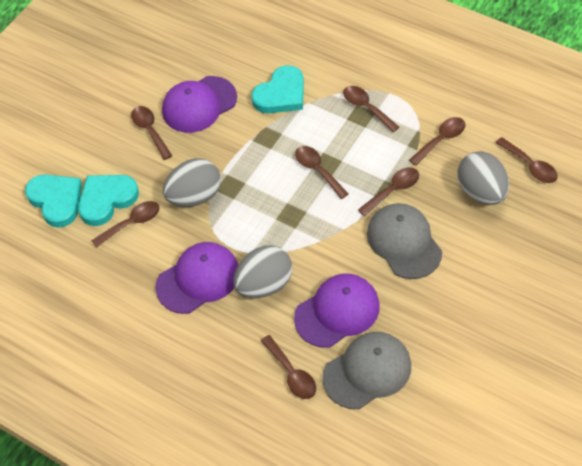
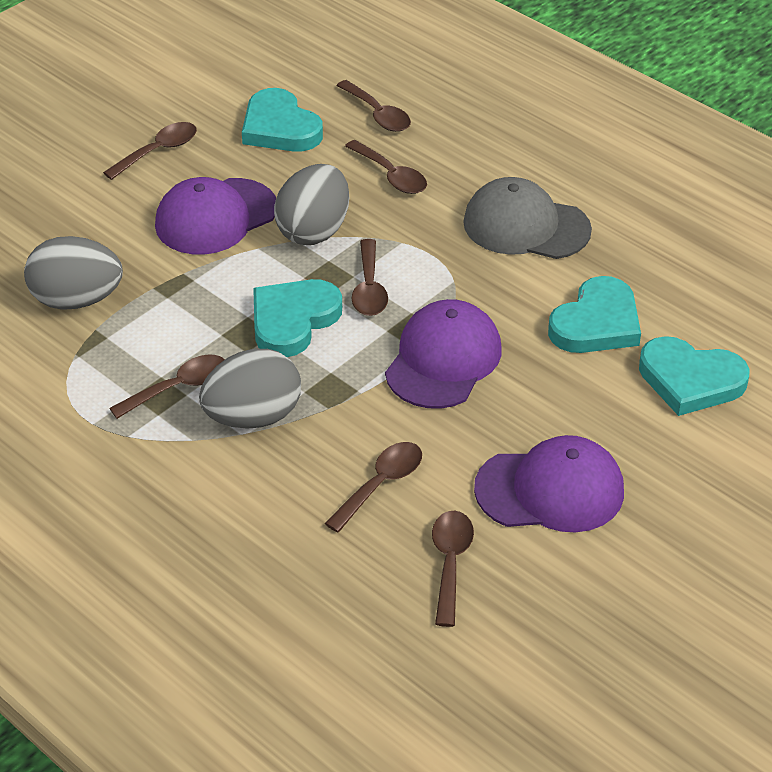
brown spoon: 8 -> 7
grey cap: 2 -> 1
turquoise heart: 3 -> 4

